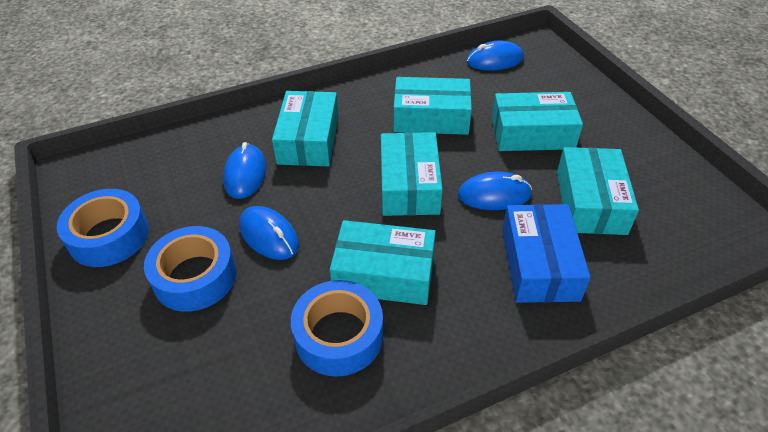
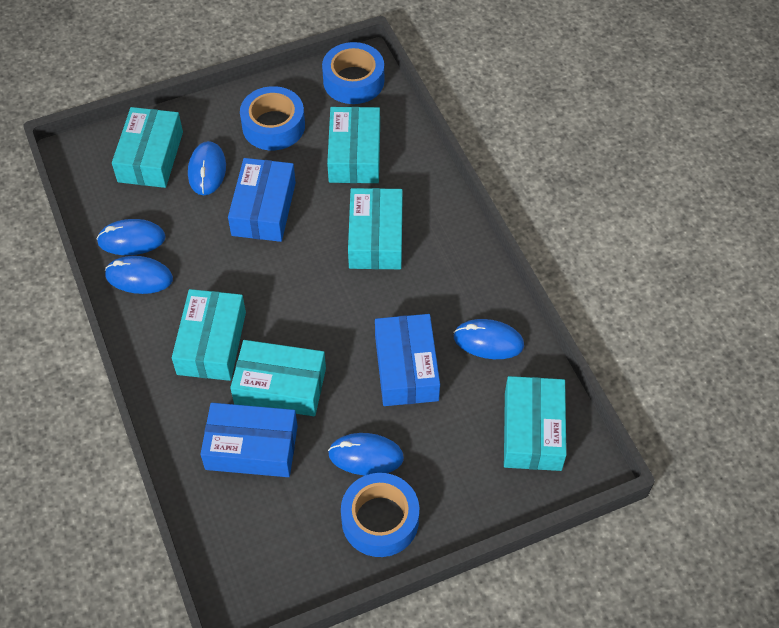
blue box: 1 -> 3
blue mouse: 4 -> 5

